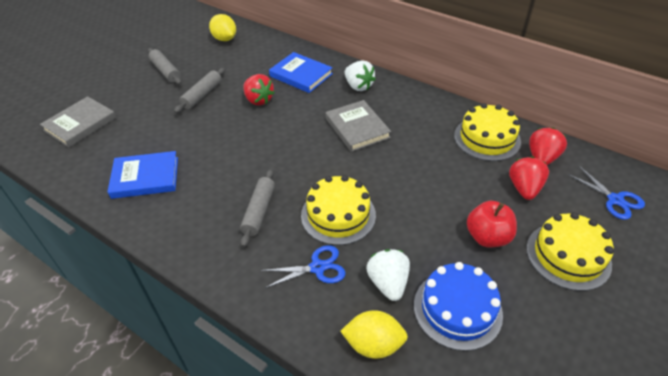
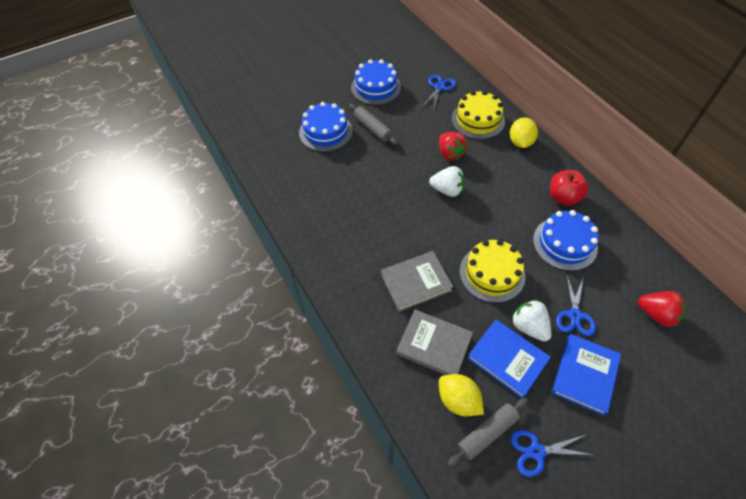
blue cake: 1 -> 3
blue scissors: 2 -> 3
grey rolling pin: 3 -> 2
red strawberry: 3 -> 2
yellow cake: 3 -> 2

